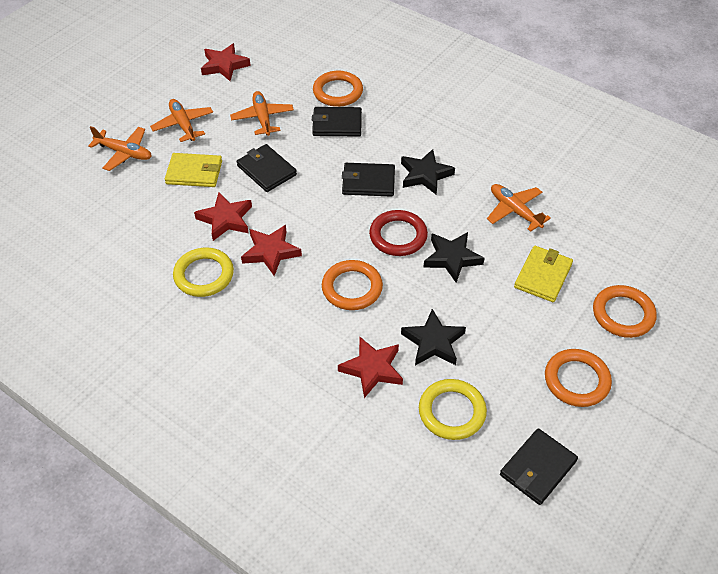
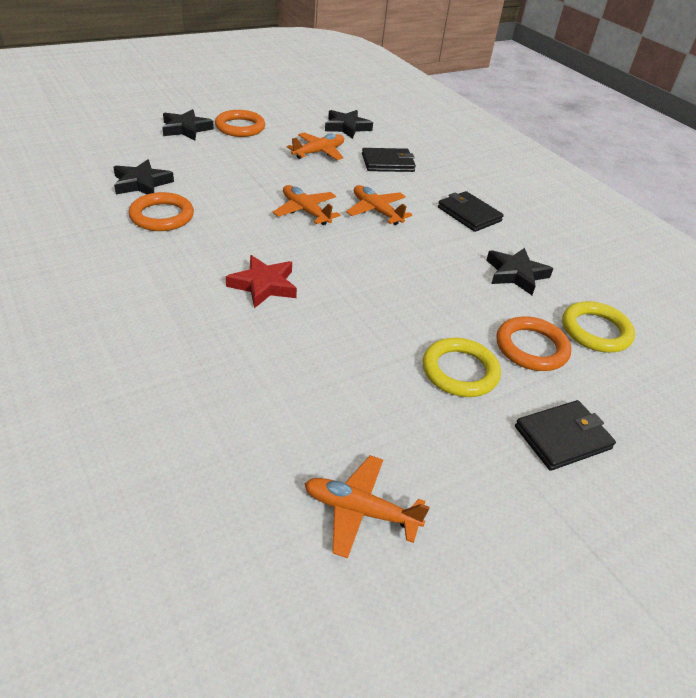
black star: 3 -> 4
black wallet: 4 -> 3
orange ring: 4 -> 3
red ring: 1 -> 0
red star: 4 -> 1
yellow wallet: 2 -> 0

